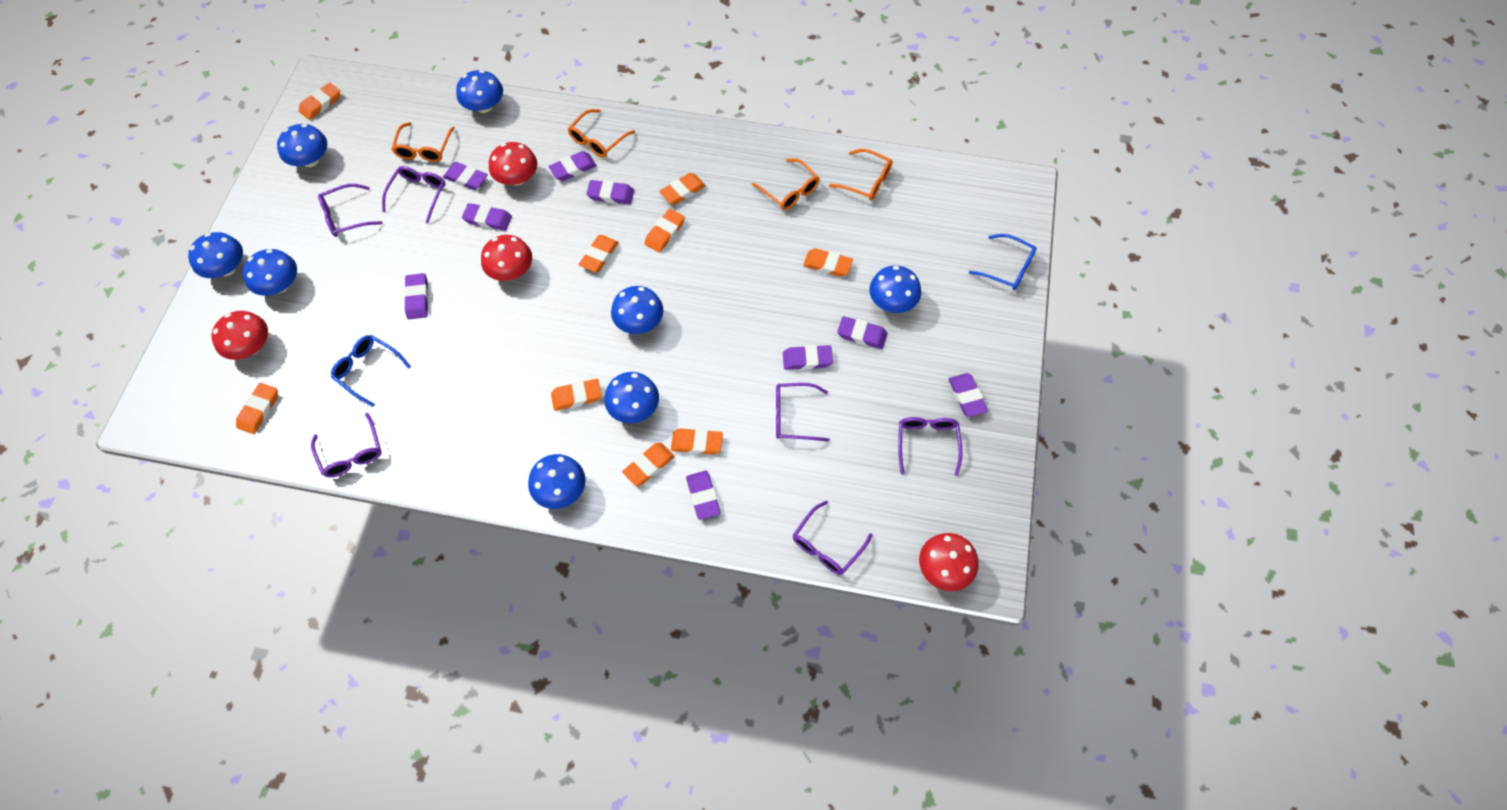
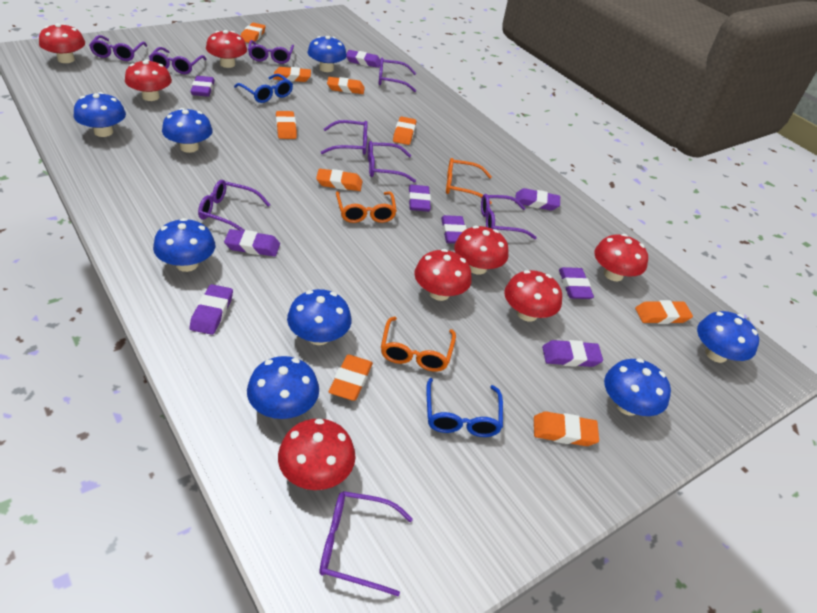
orange glasses: 4 -> 3
purple glasses: 6 -> 9
red mushroom: 4 -> 8

